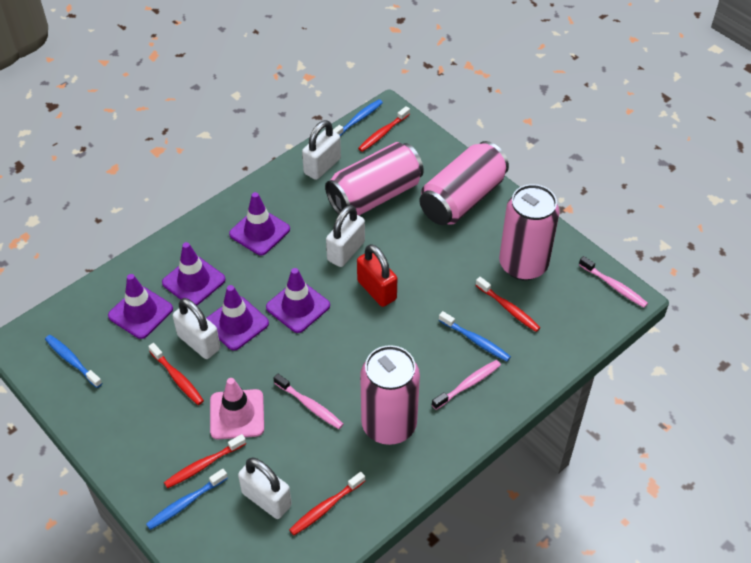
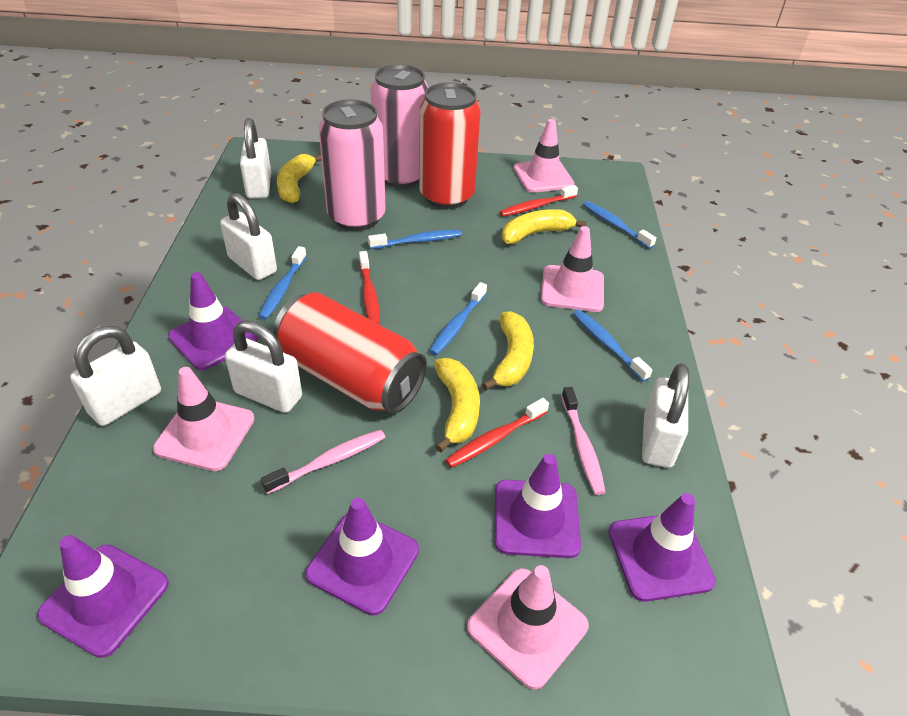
blue toothbrush: 4 -> 5
pink can: 4 -> 2
pink toothbrush: 3 -> 2
pink traffic cone: 1 -> 4
red can: 0 -> 2
red padlock: 1 -> 0
red toothbrush: 5 -> 3
white padlock: 4 -> 5
yellow banana: 0 -> 4

